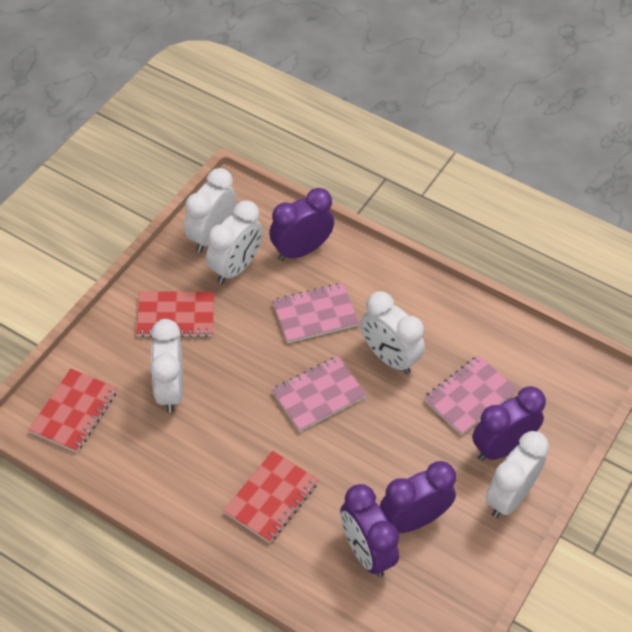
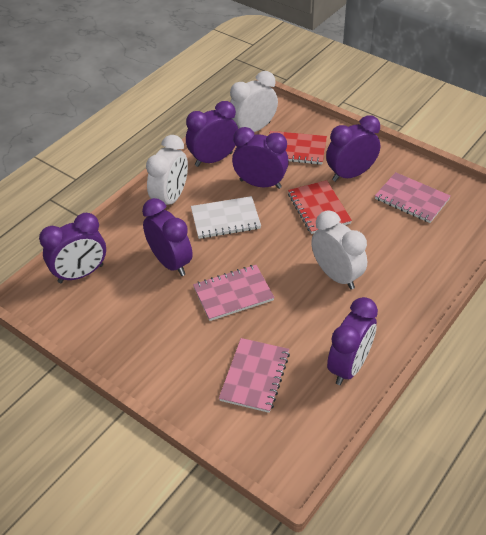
purple clock: 4 -> 6
red notebook: 3 -> 2
white clock: 5 -> 3
white notebook: 0 -> 1

